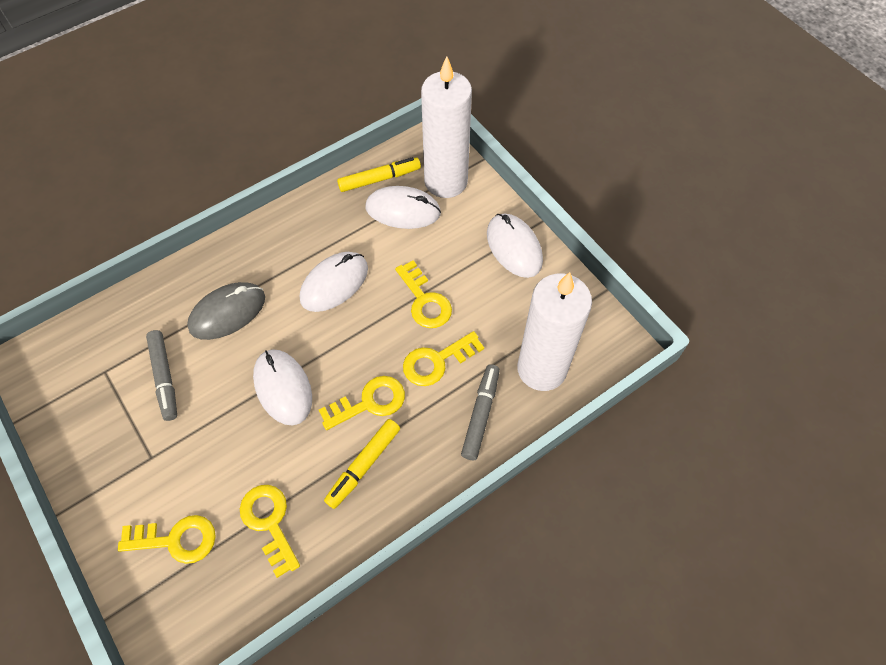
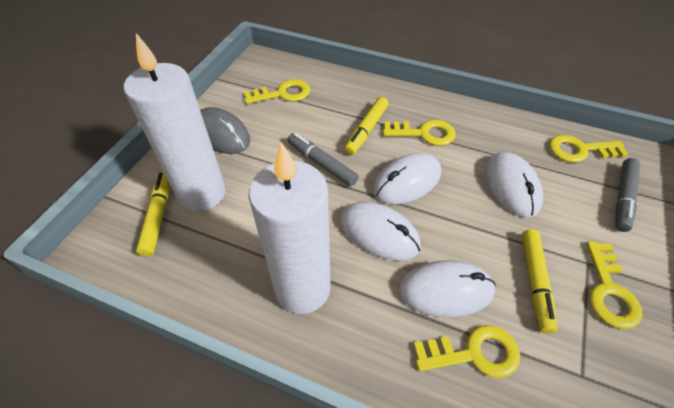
yellow marker: 2 -> 3

